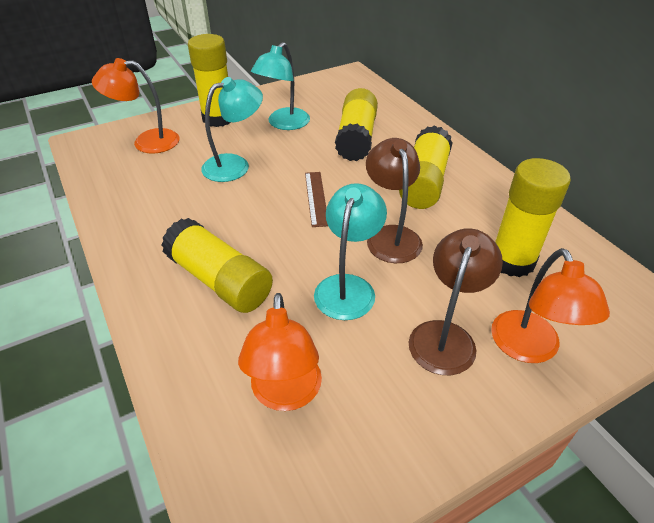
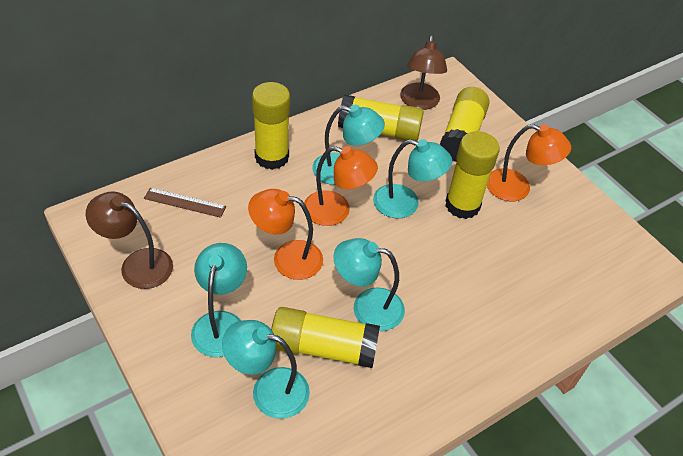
turquoise lamp: 3 -> 5

